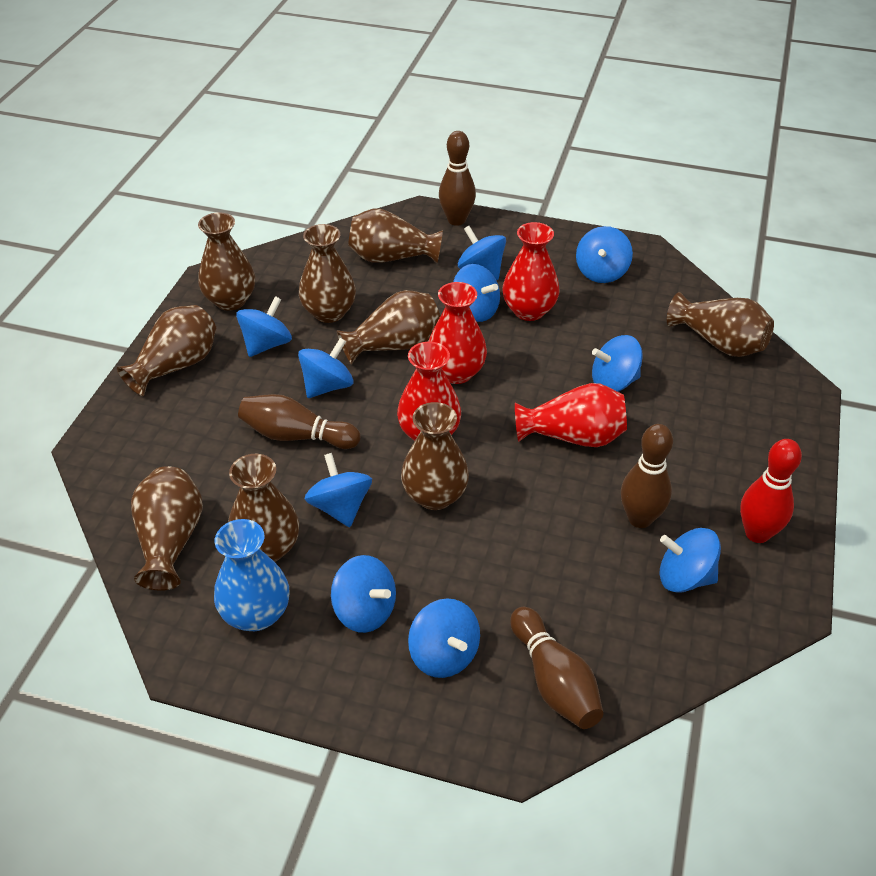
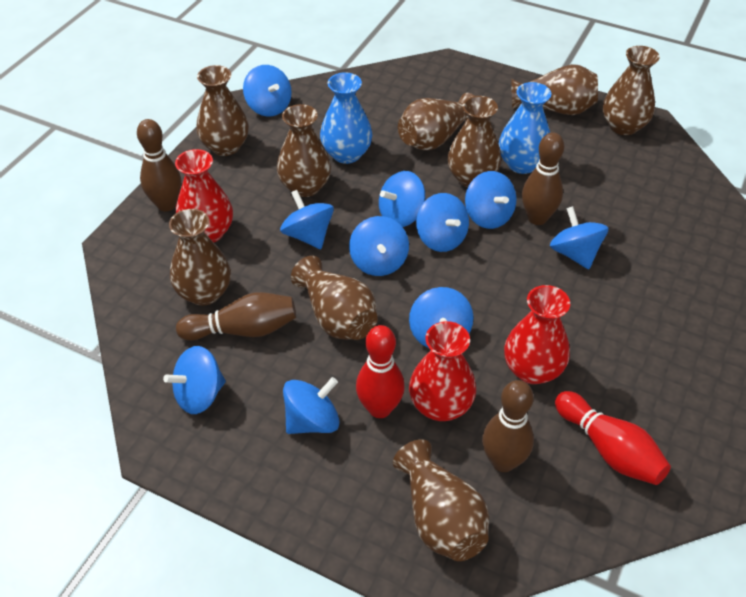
blue vase: 1 -> 2
red bowling pin: 1 -> 2
red vase: 4 -> 3

